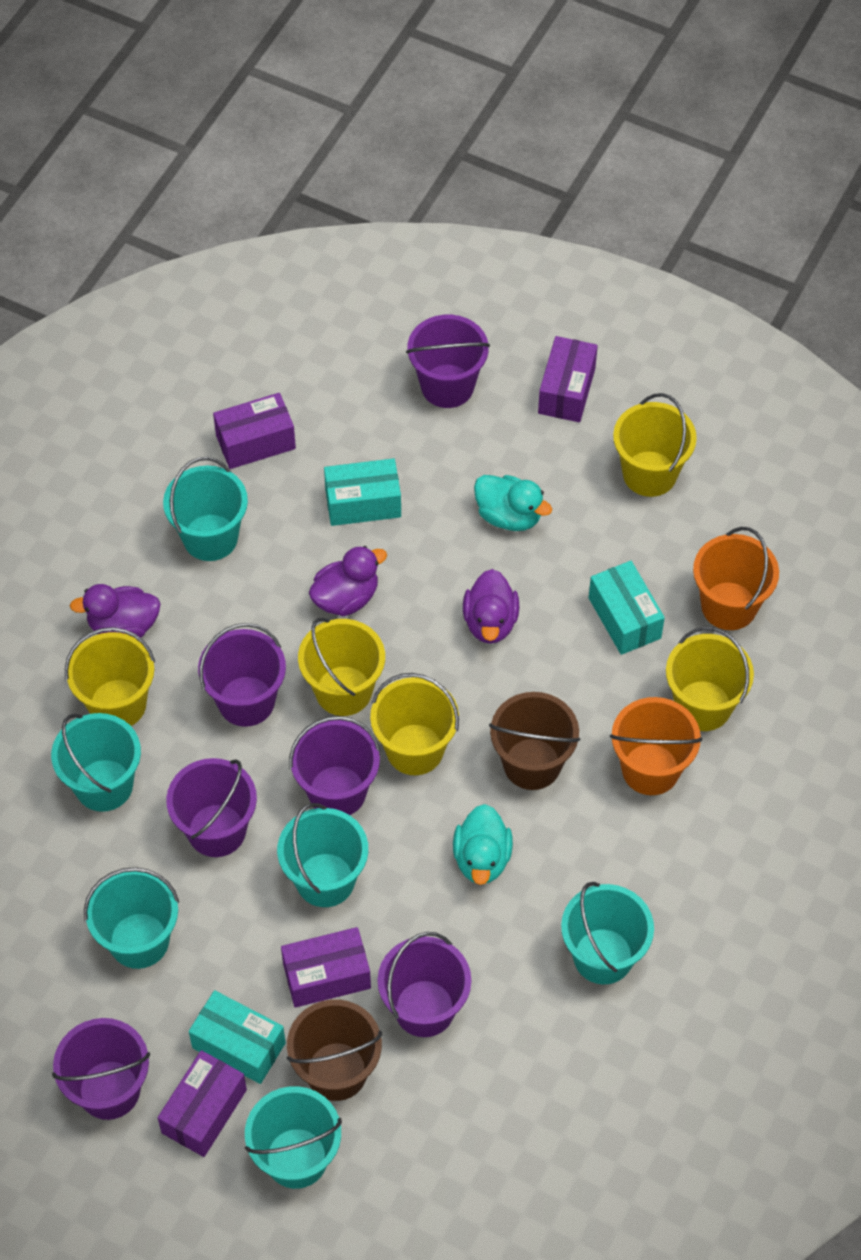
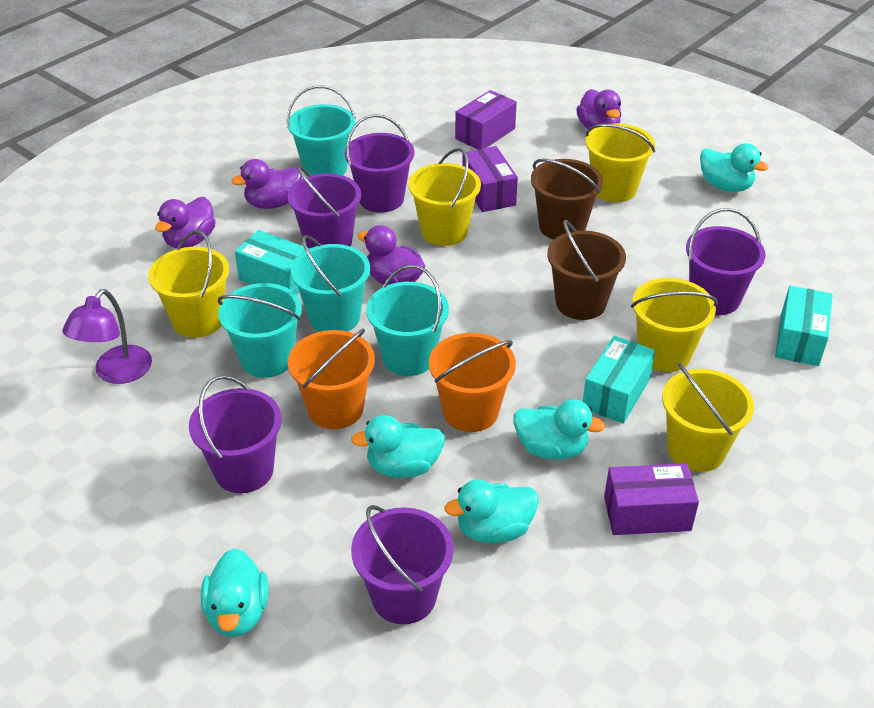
purple box: 4 -> 3
purple bucket: 6 -> 5
purple duck: 3 -> 4
purple lamp: 0 -> 1
turquoise bucket: 6 -> 4
turquoise duck: 2 -> 5

